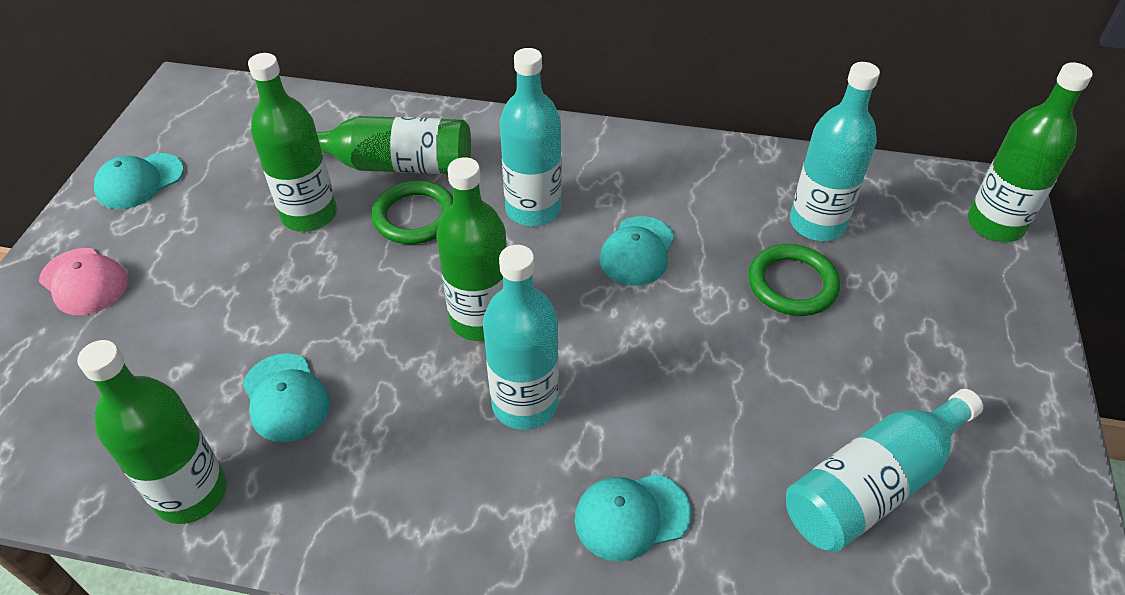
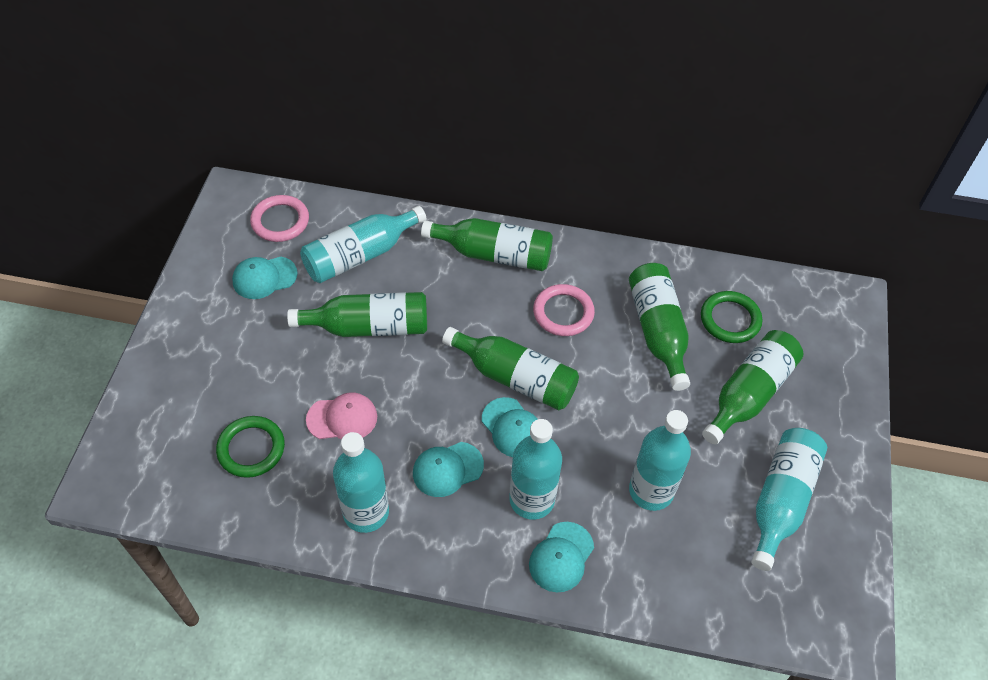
pink ring: 0 -> 2
turquoise bottle: 4 -> 5

